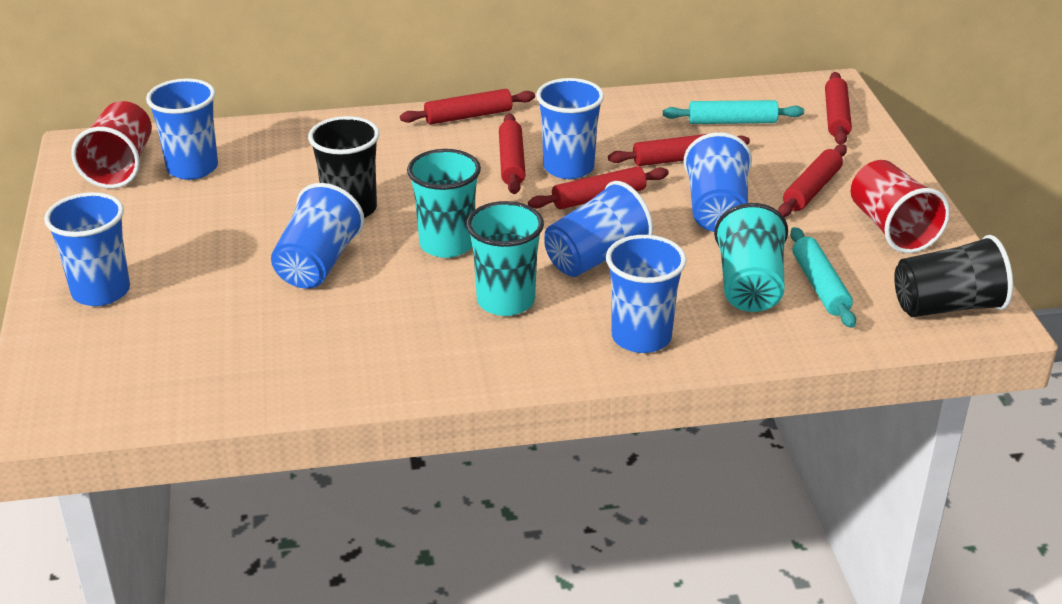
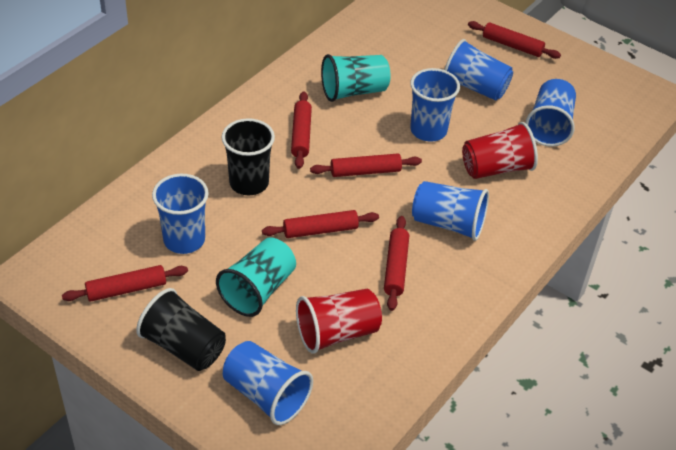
blue cup: 7 -> 6
turquoise cup: 3 -> 2
turquoise rolling pin: 2 -> 0

